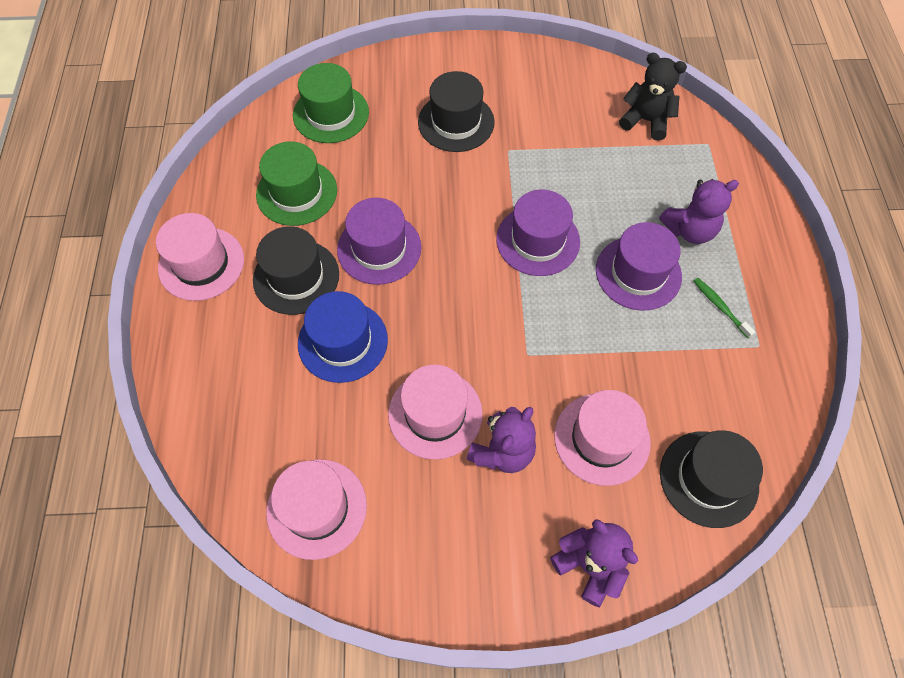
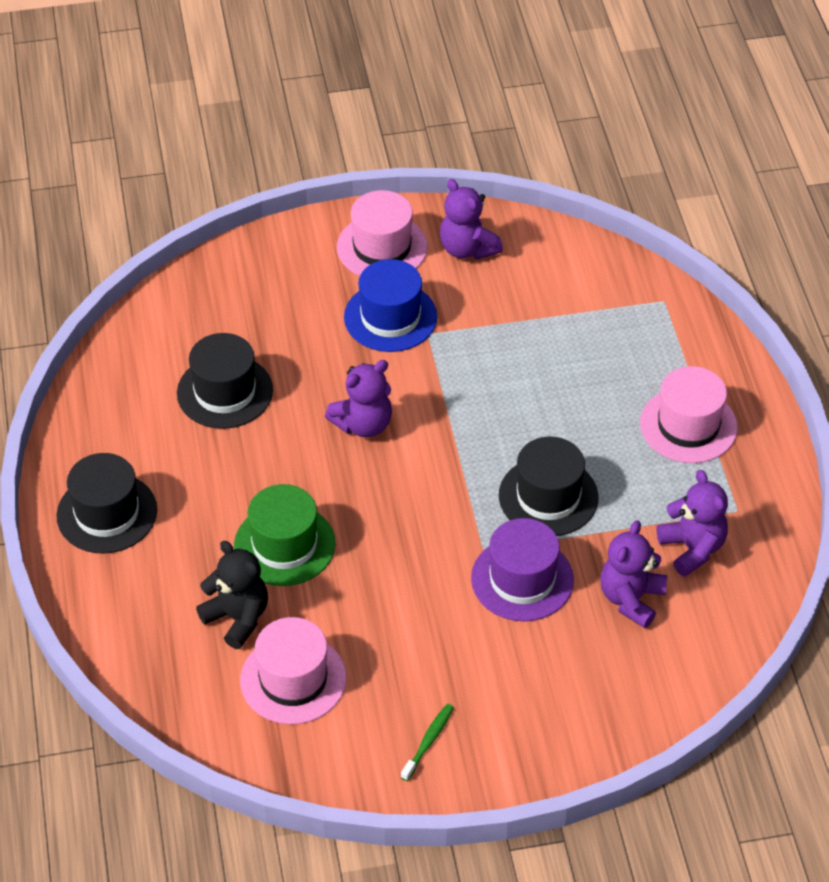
green hat: 2 -> 1
pink hat: 4 -> 3
purple hat: 3 -> 1
purple teddy bear: 3 -> 4

